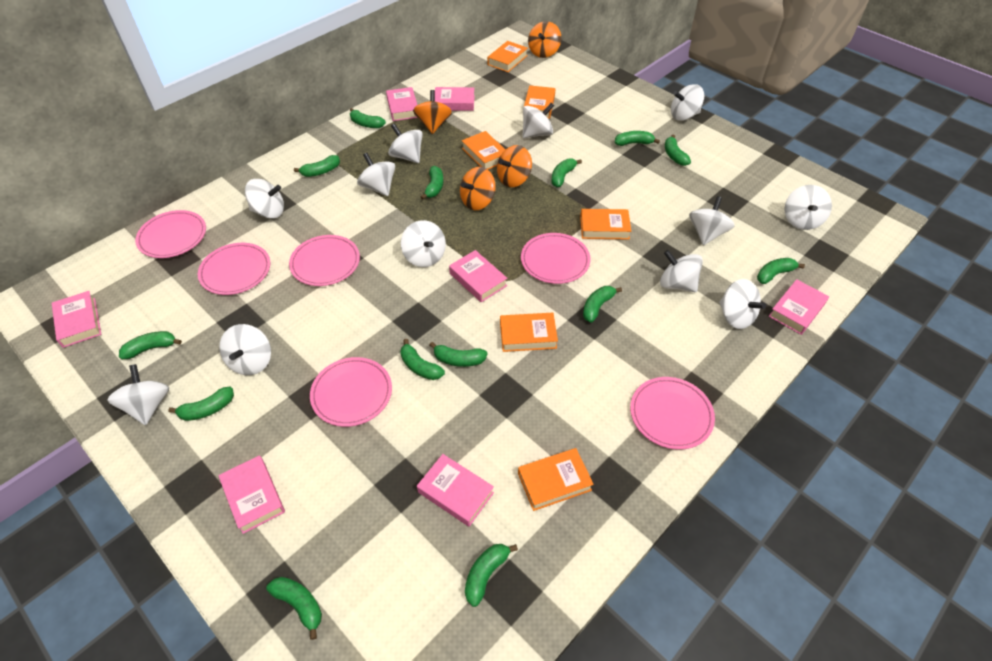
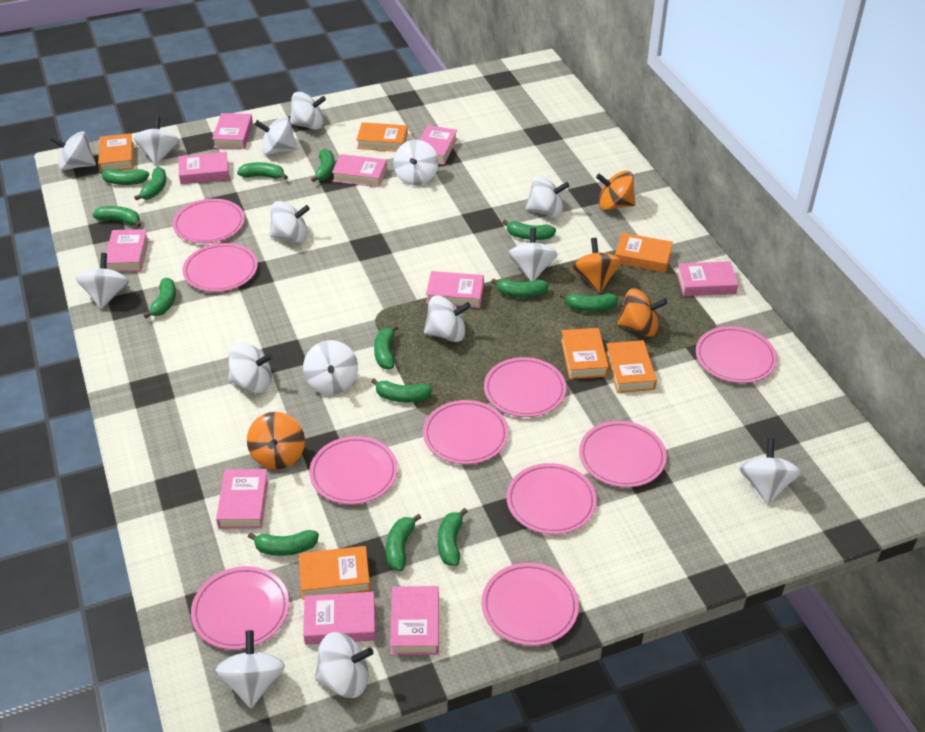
pink book: 7 -> 10
pink plate: 6 -> 10
white spinning top: 12 -> 15

